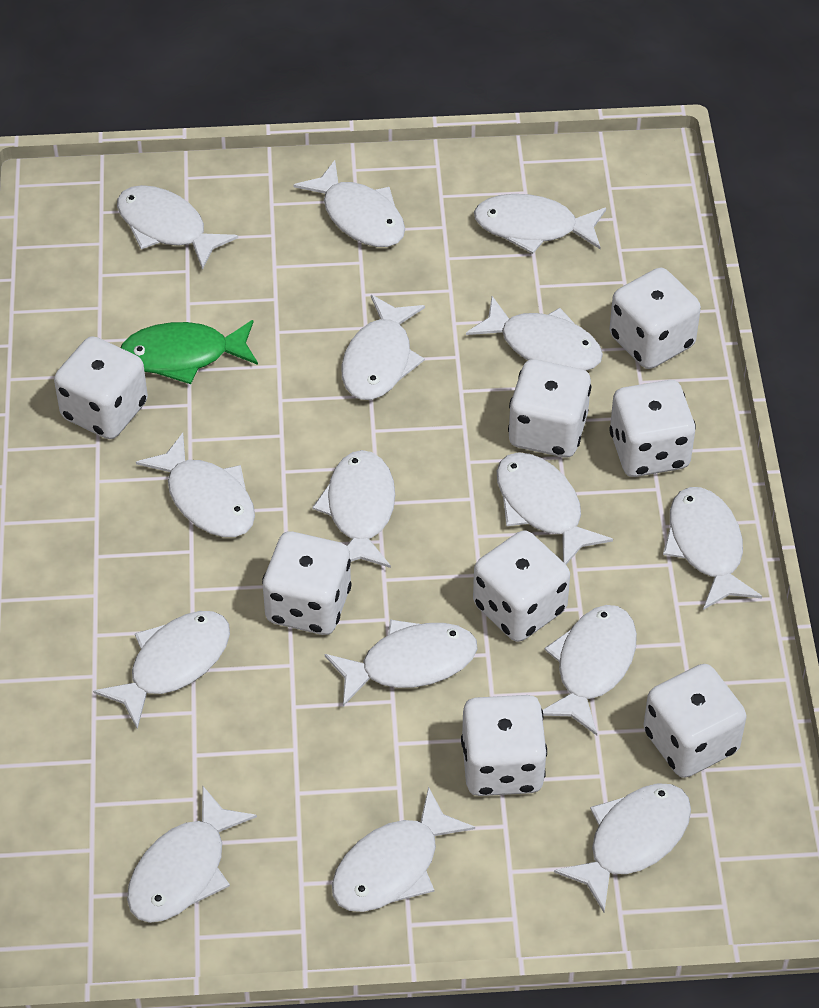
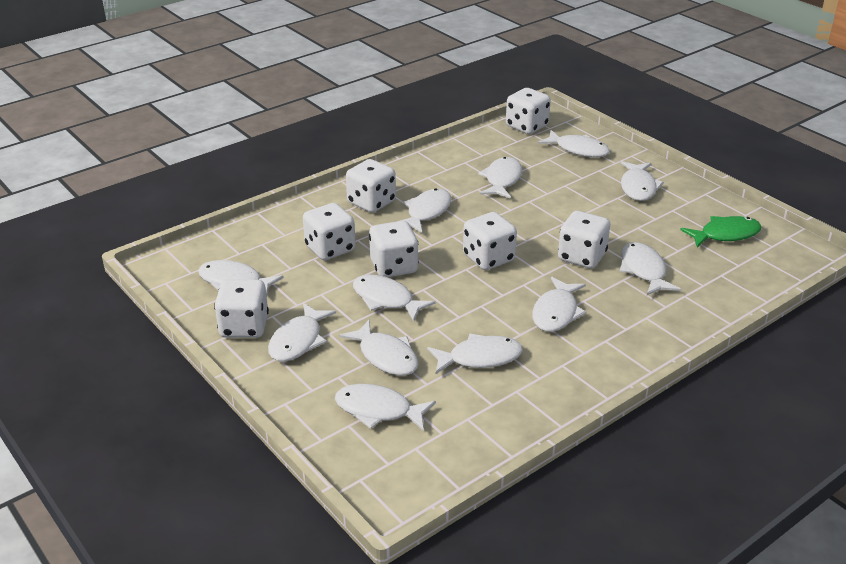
white dice: 8 -> 7
white fish: 15 -> 12

